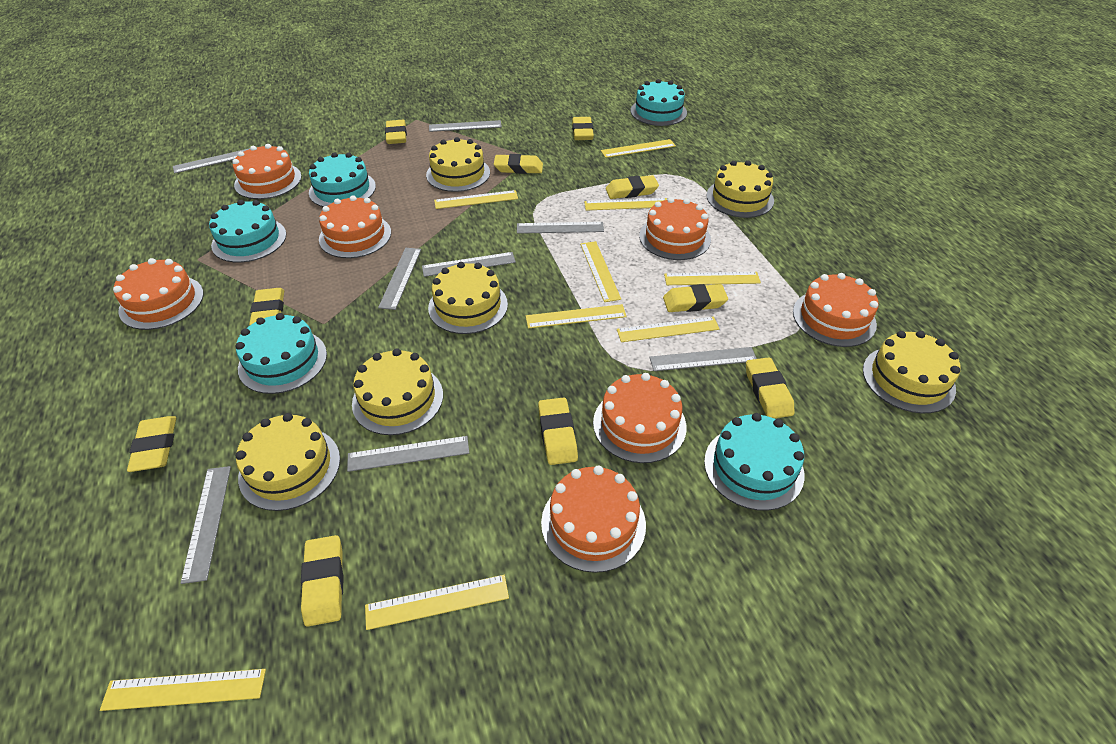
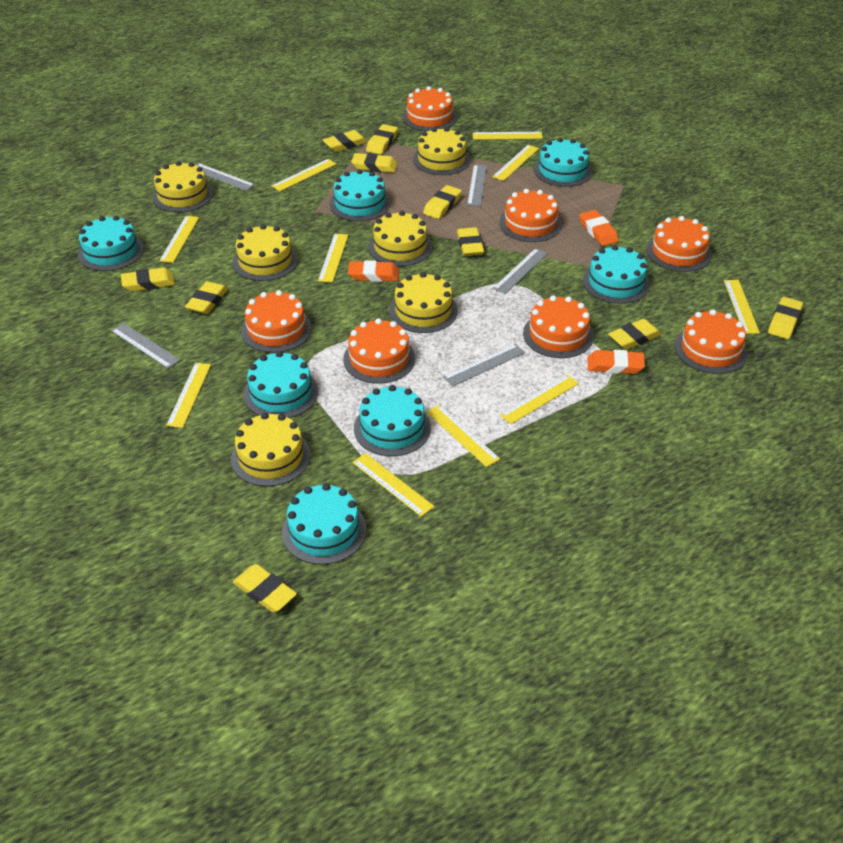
grey ruler: 8 -> 5
orange eraser: 0 -> 3
turquoise cake: 5 -> 7
yellow ruler: 9 -> 10

